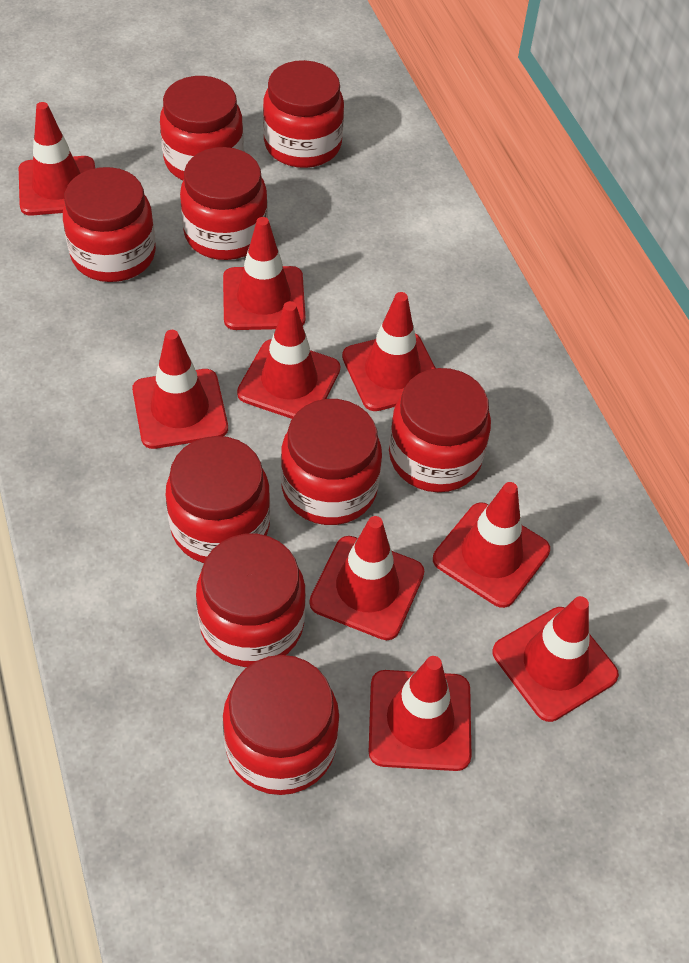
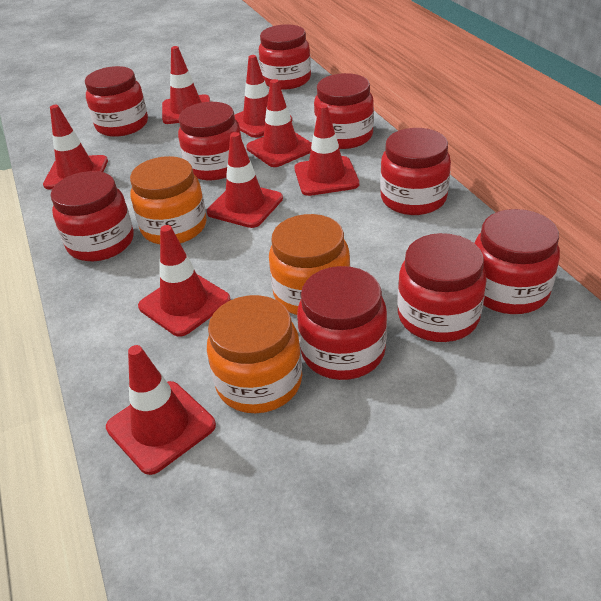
orange jar: 0 -> 3
red traffic cone: 9 -> 8

